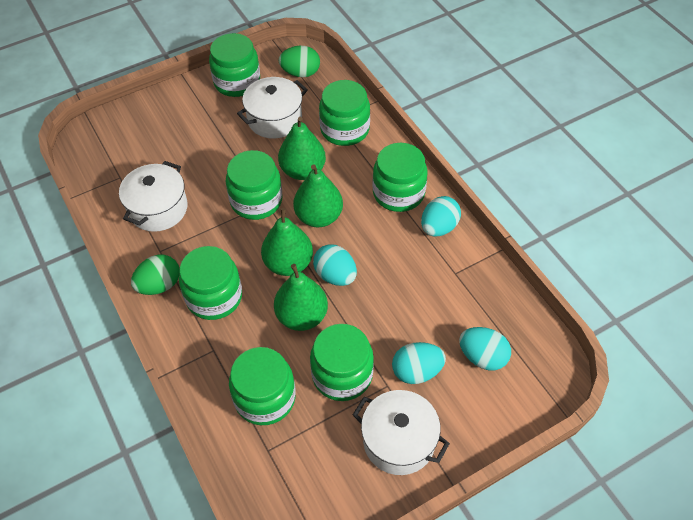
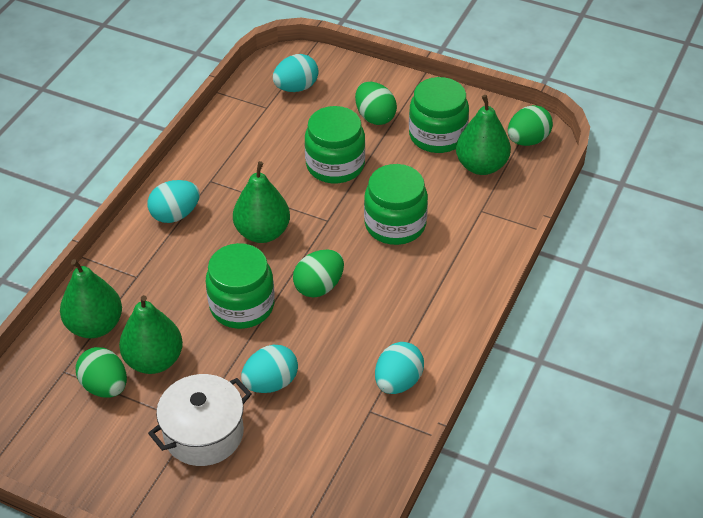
green egg: 2 -> 4
green jar: 7 -> 4
white pot: 3 -> 1

